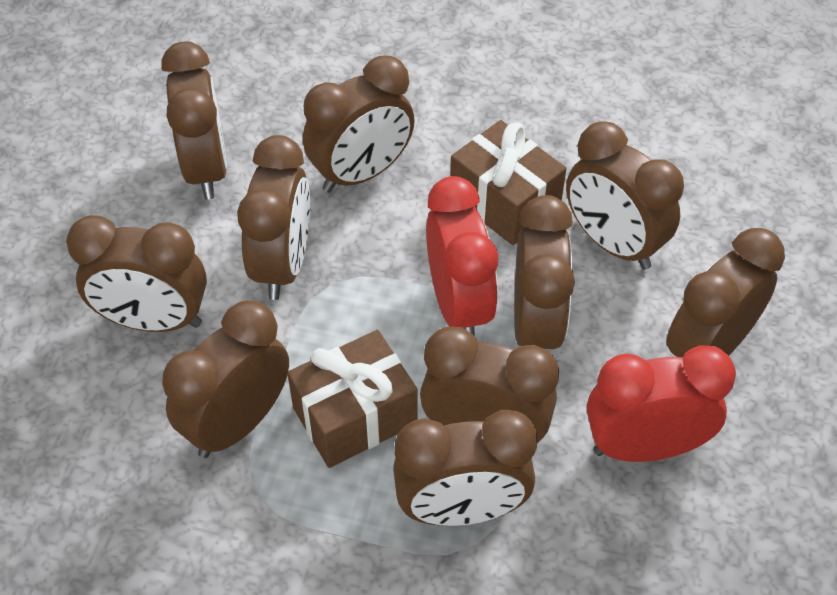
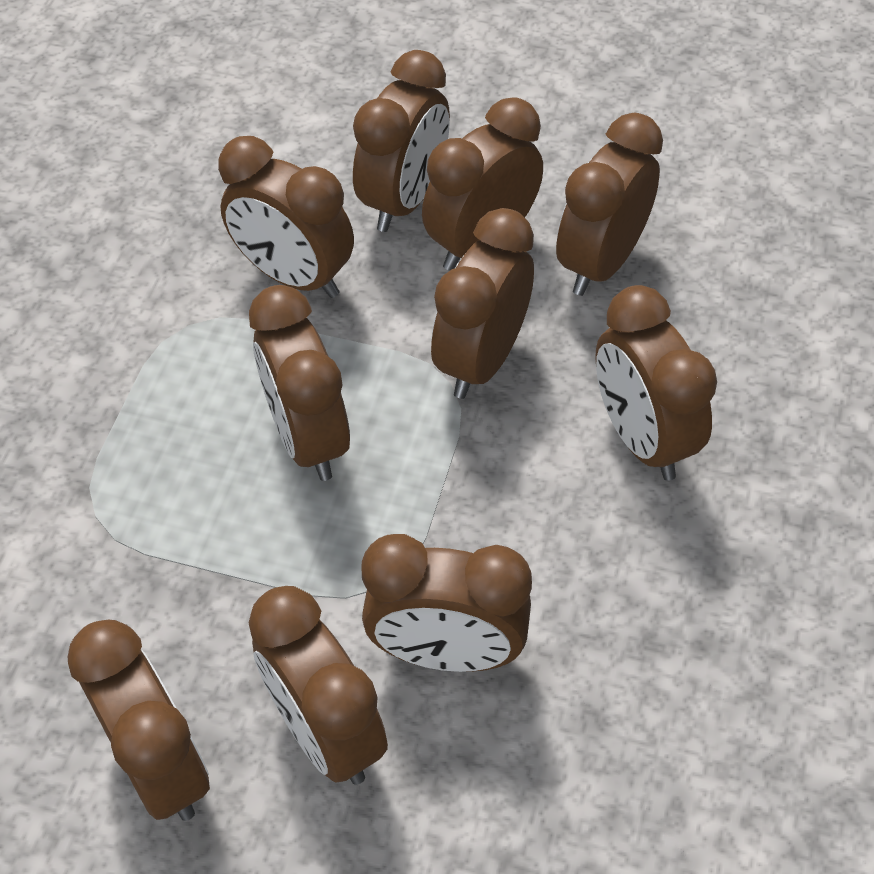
brown gift: 2 -> 0
red clock: 2 -> 0

